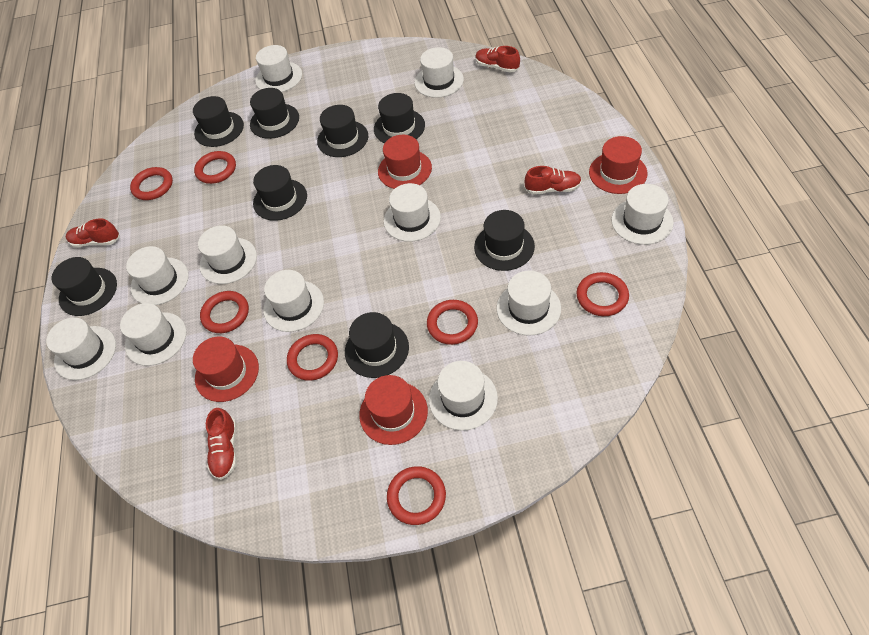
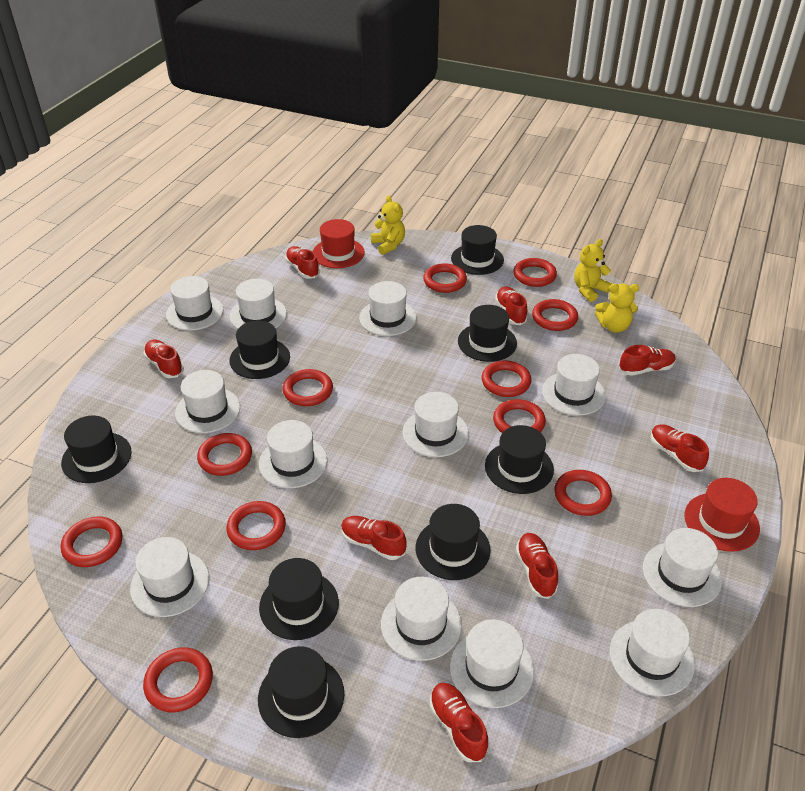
red hat: 4 -> 2
red ring: 7 -> 11
red shoe: 4 -> 8
white hat: 11 -> 12
yellow teddy bear: 0 -> 3

